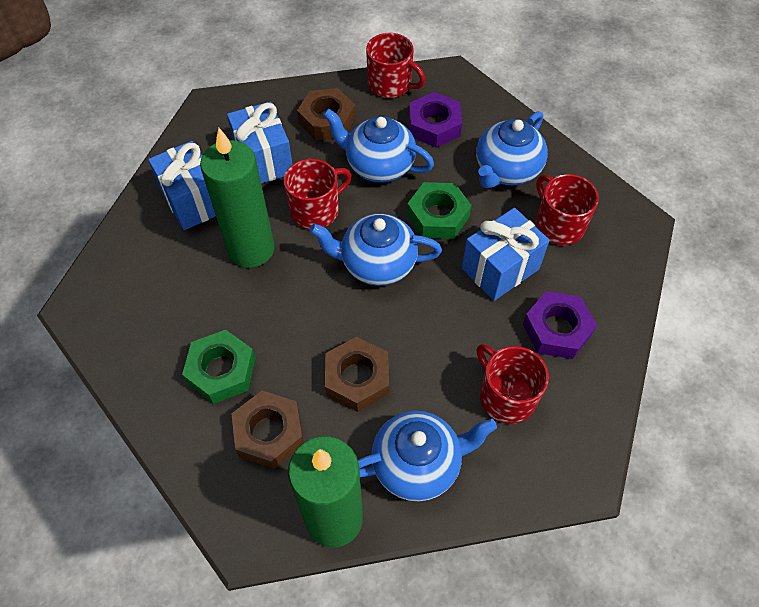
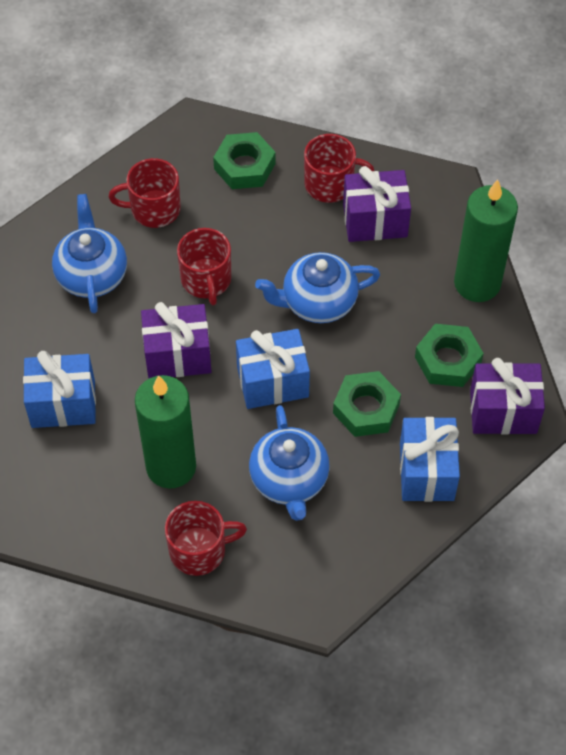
blue teapot: 4 -> 3
brown nut: 3 -> 0
green nut: 2 -> 3
purple gift: 0 -> 3
purple nut: 2 -> 0

